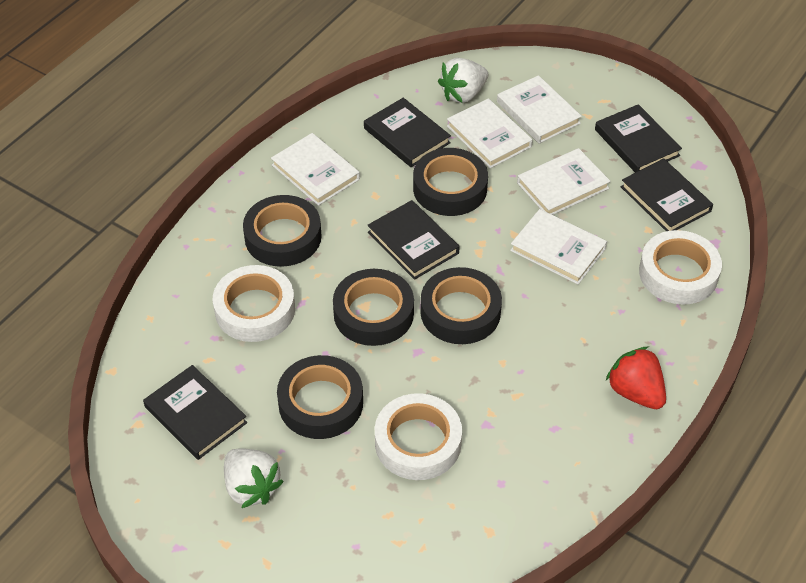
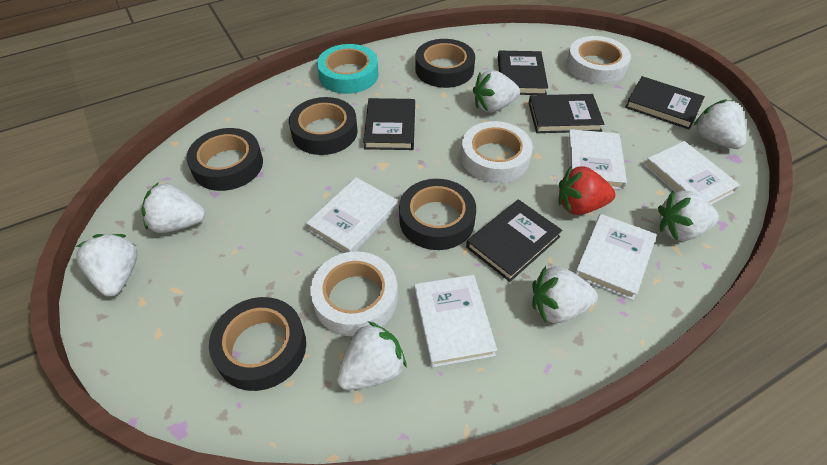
turquoise tape: 0 -> 1
white strawberry: 2 -> 7

